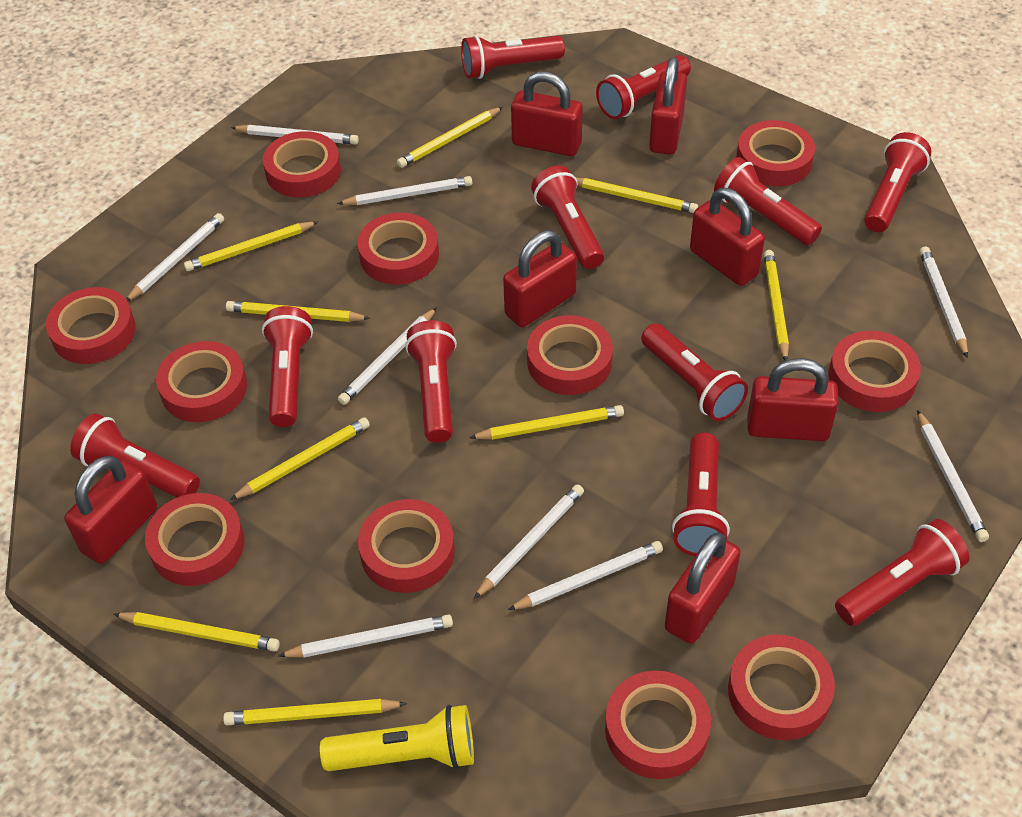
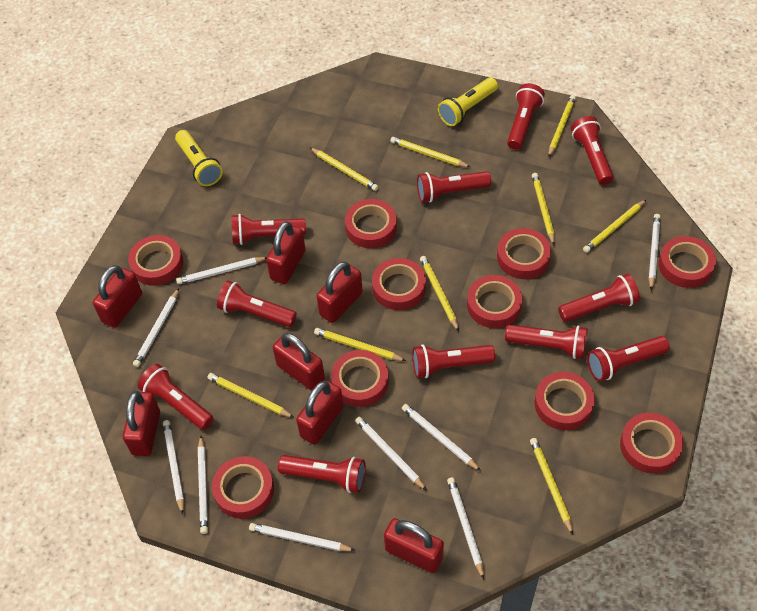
red tape: 11 -> 10
yellow flashlight: 1 -> 2

